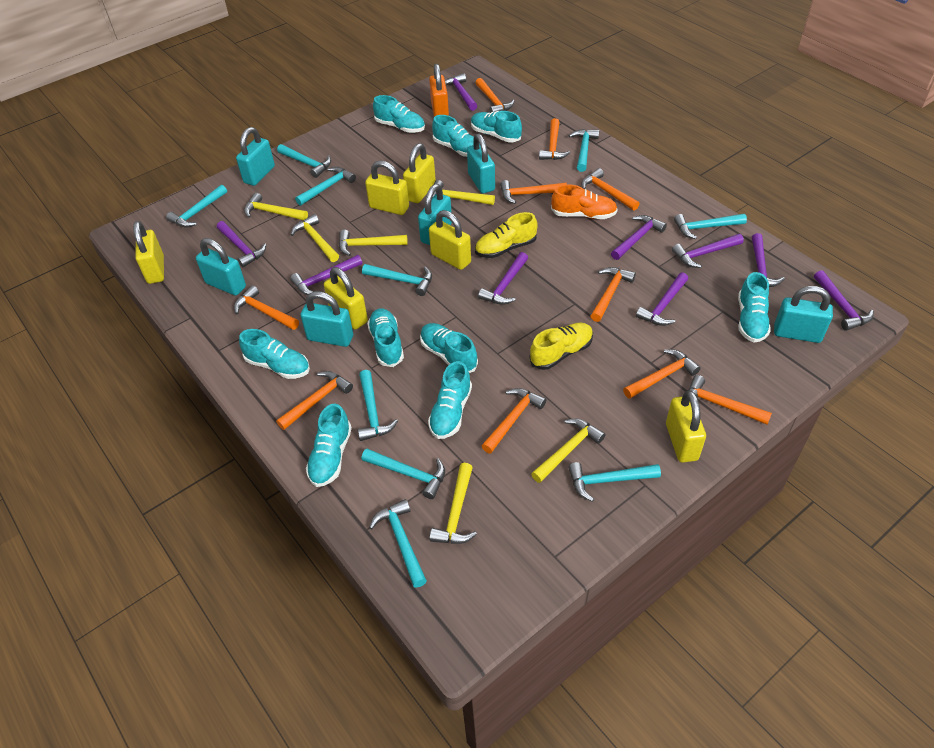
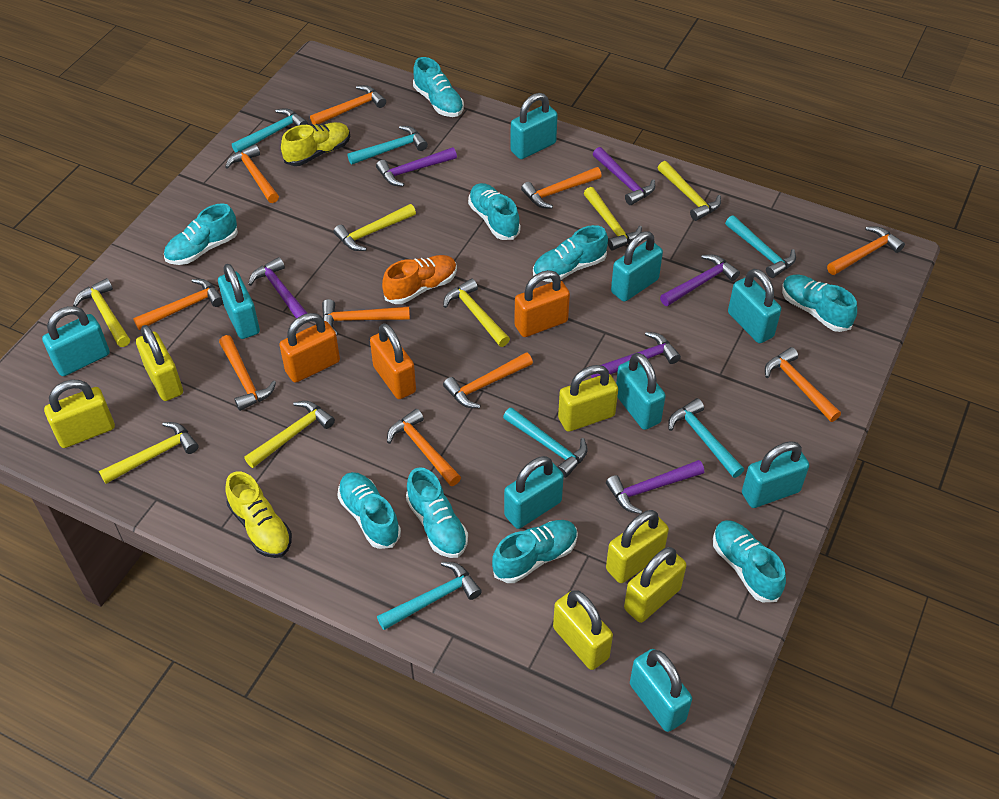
orange padlock: 1 -> 3
purple hammer: 9 -> 6
turquoise hammer: 10 -> 6
turquoise padlock: 6 -> 9
yellow hammer: 6 -> 7

